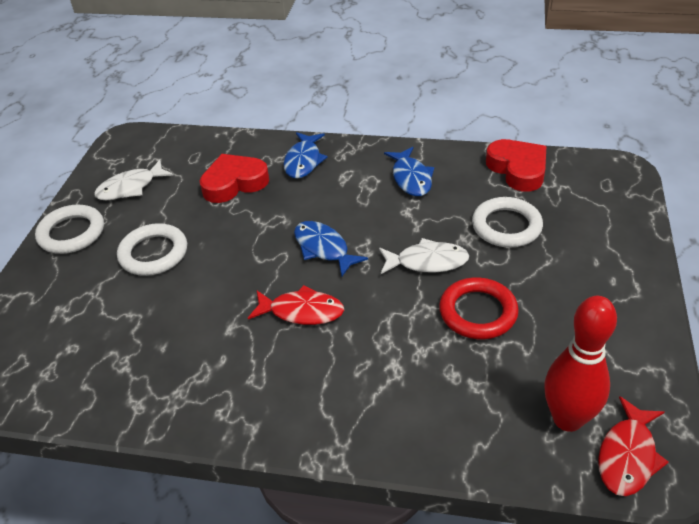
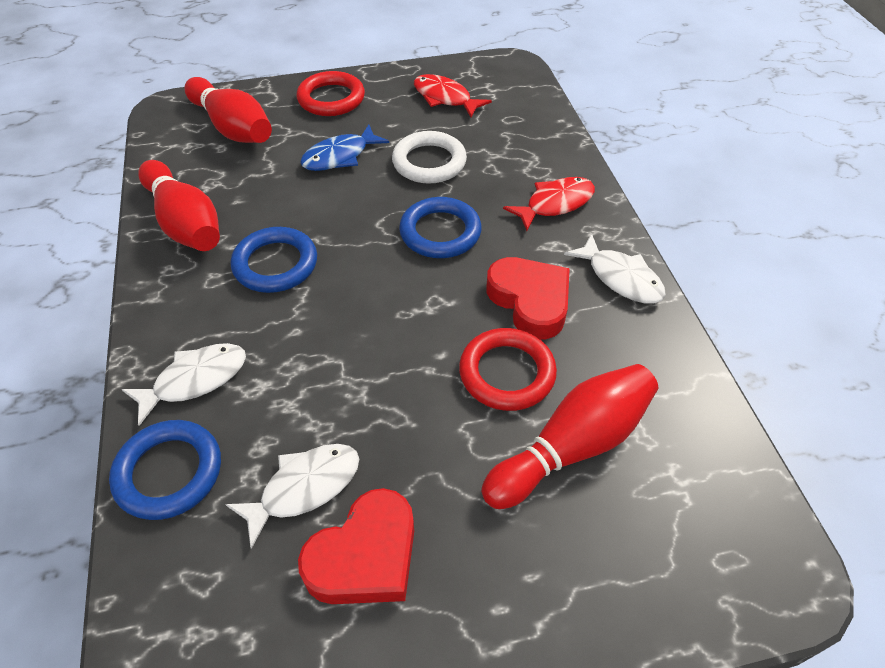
blue fish: 3 -> 1
blue ring: 0 -> 3
red bowling pin: 1 -> 3
red ring: 1 -> 2
white fish: 2 -> 3
white ring: 3 -> 1

